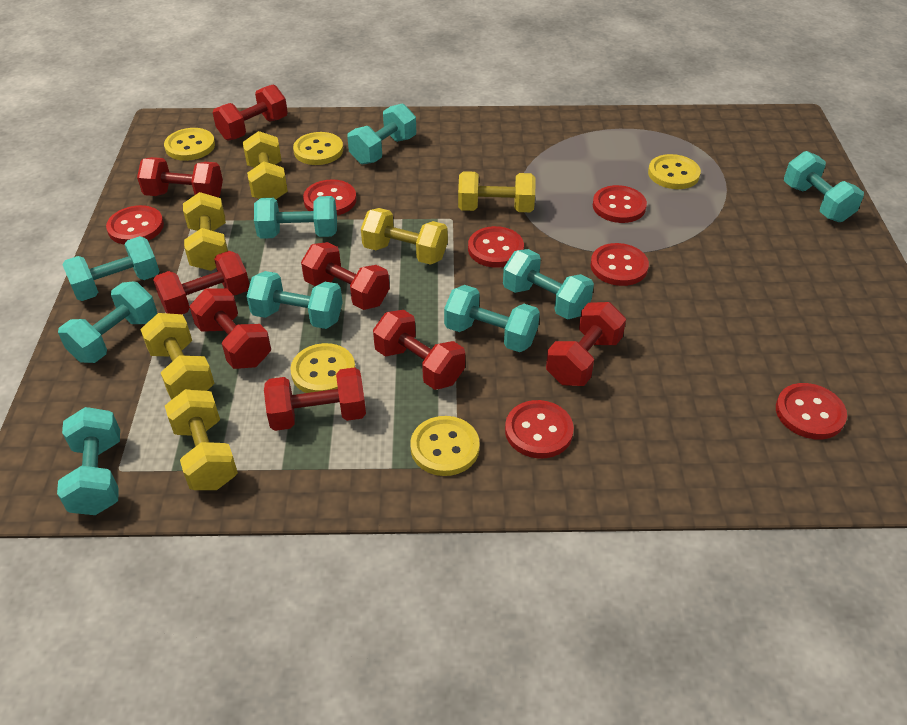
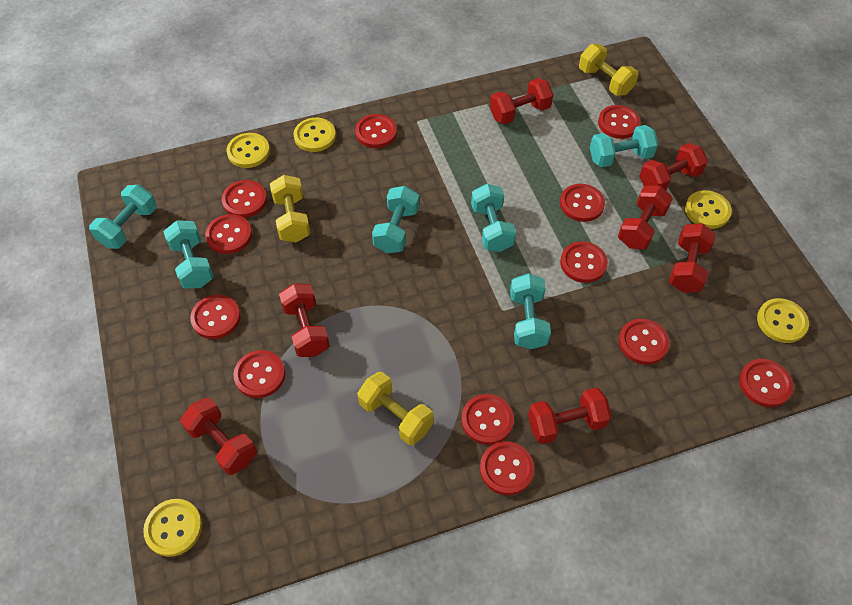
red button: 7 -> 12
red dumbbell: 8 -> 7
turquoise dumbbell: 9 -> 6
yellow dumbbell: 6 -> 3

